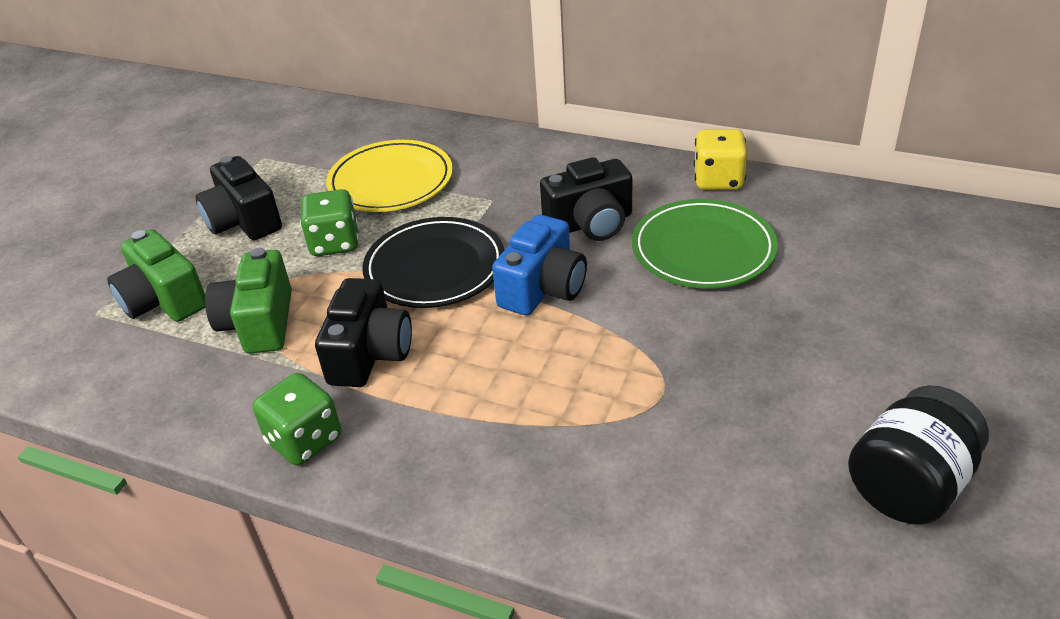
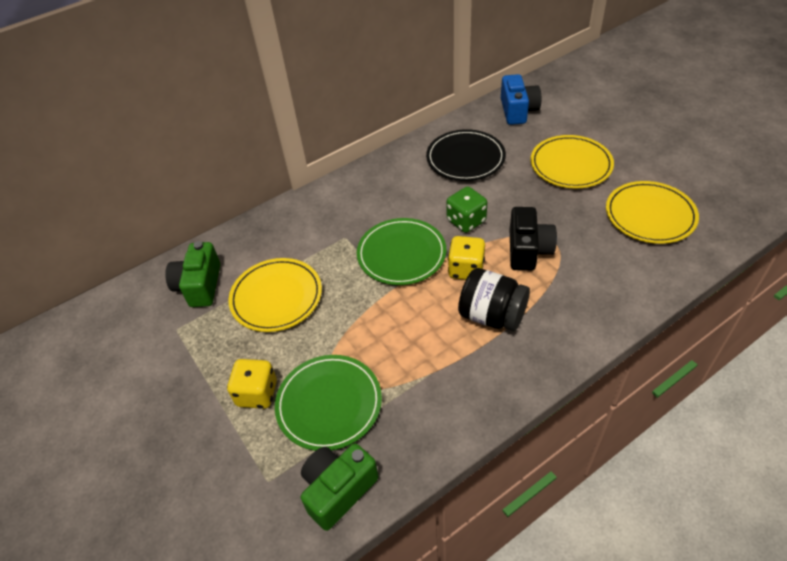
black camera: 3 -> 1
green dice: 2 -> 1
green plate: 1 -> 2
yellow dice: 1 -> 2
yellow plate: 1 -> 3

